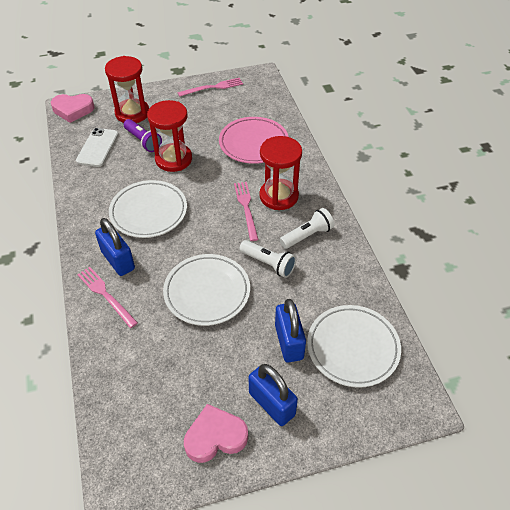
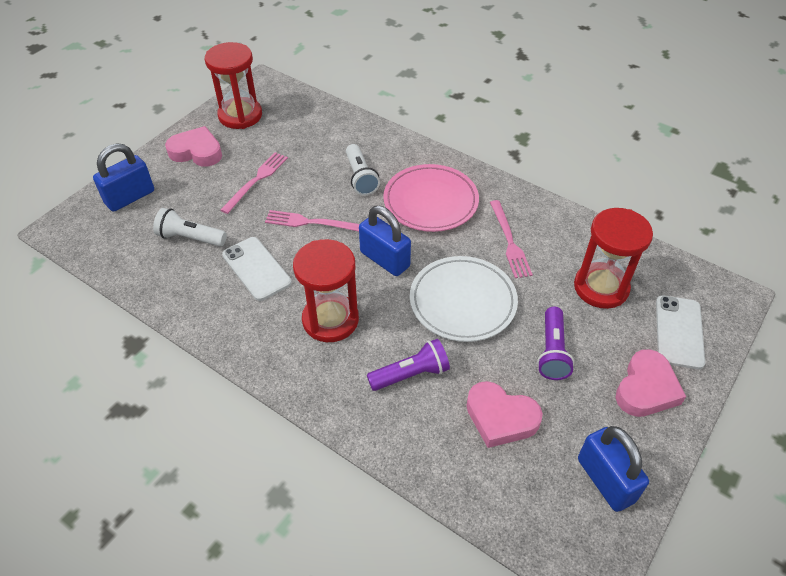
pink heart: 2 -> 3
purple flashlight: 1 -> 2
white phone: 1 -> 2
white plate: 3 -> 1

